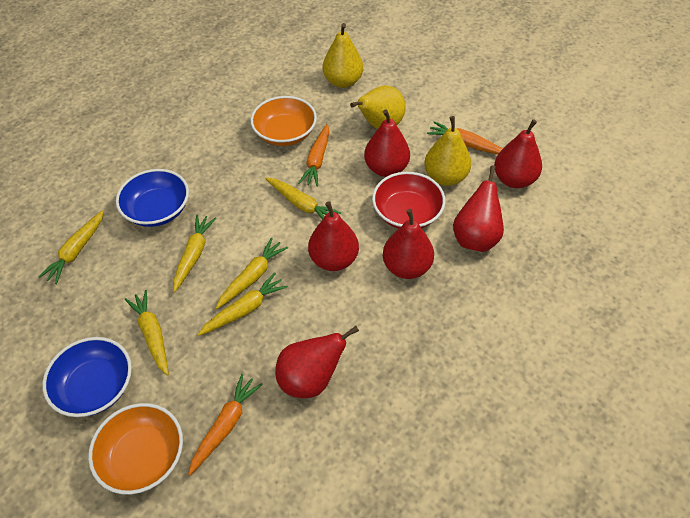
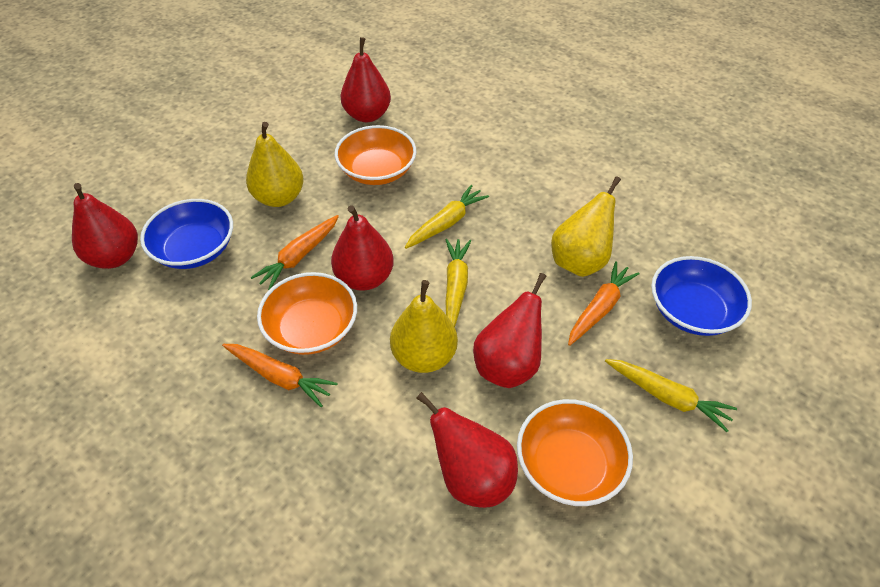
orange bowl: 2 -> 3
red bowl: 1 -> 0
red pear: 6 -> 5
yellow carrot: 6 -> 3

